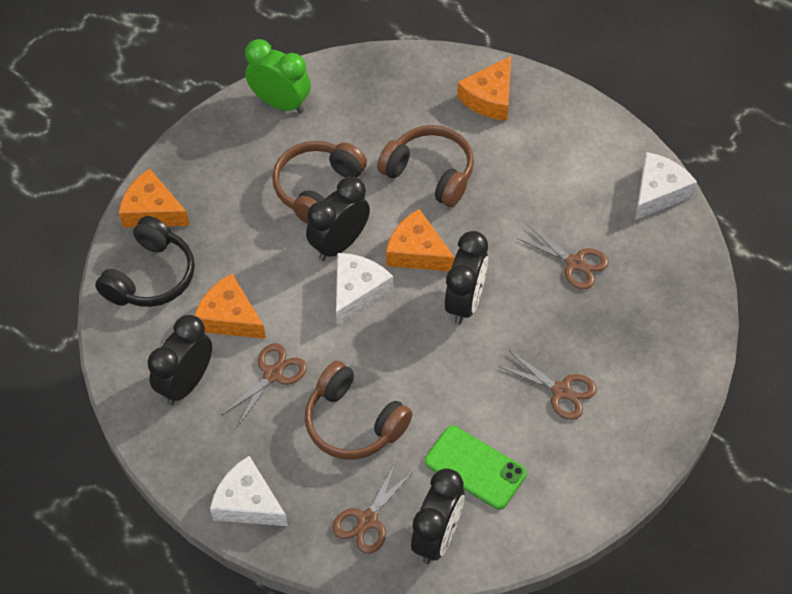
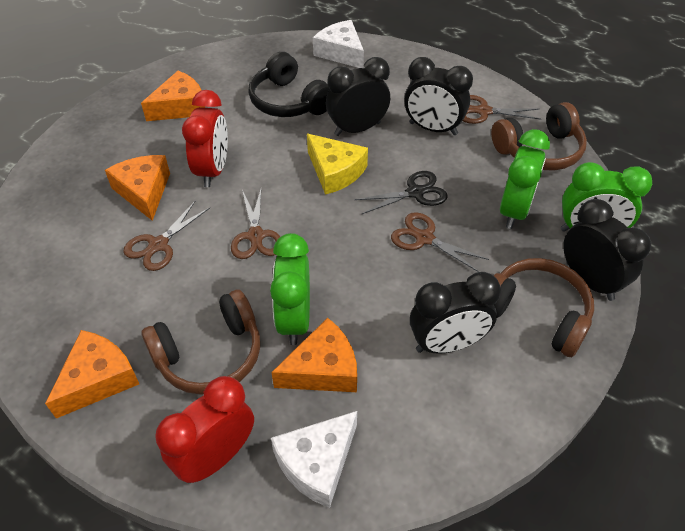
black scissors: 0 -> 1
green clock: 1 -> 3
green phone: 1 -> 0
red clock: 0 -> 2
white cheese: 3 -> 2
yellow cheese: 0 -> 1

